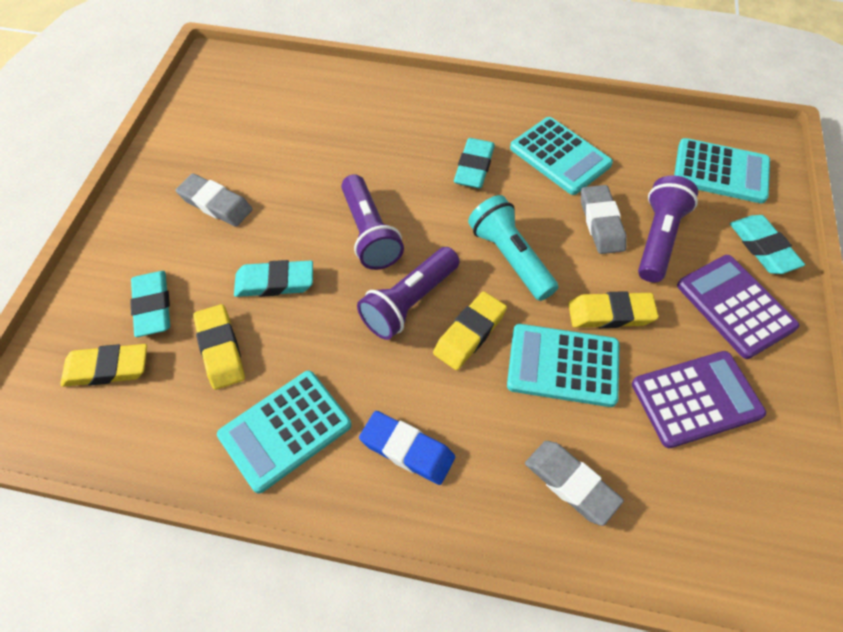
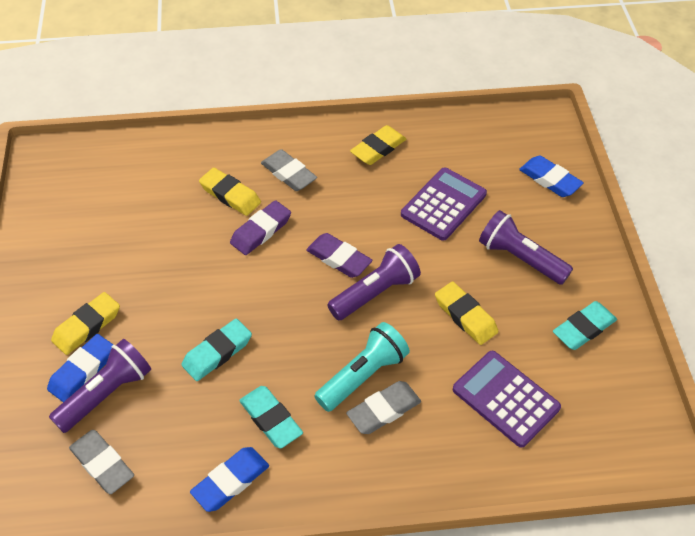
blue eraser: 1 -> 3
purple eraser: 0 -> 2
turquoise calculator: 4 -> 0
turquoise eraser: 4 -> 3

